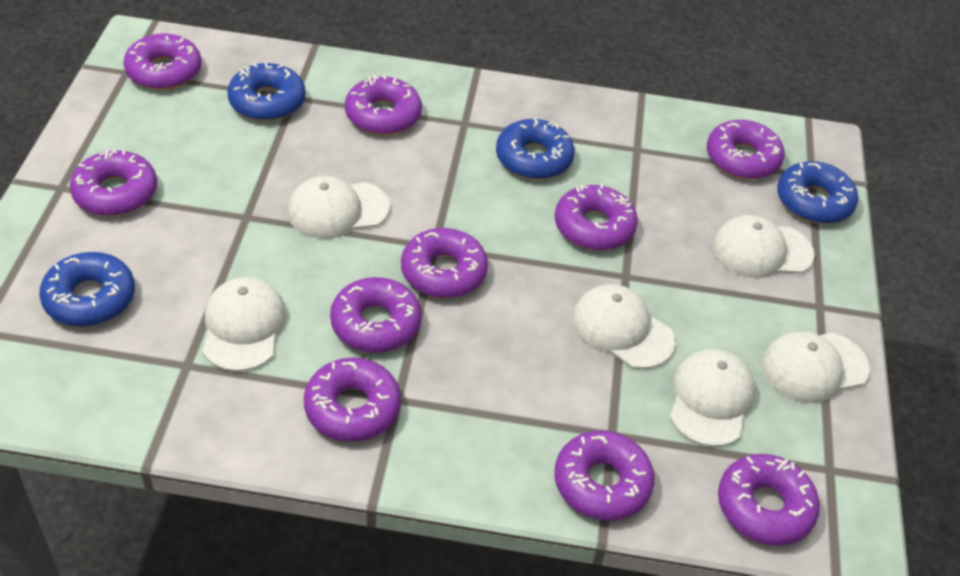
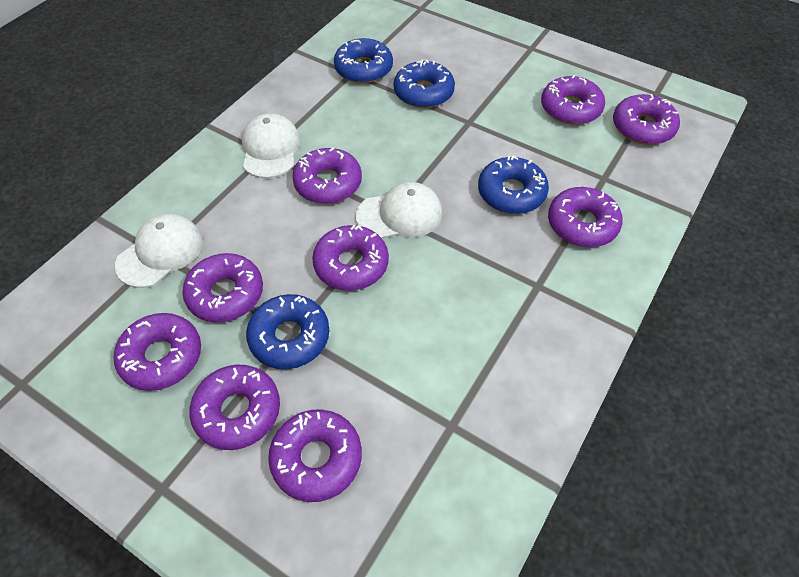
purple donut: 10 -> 9
white cap: 6 -> 3

